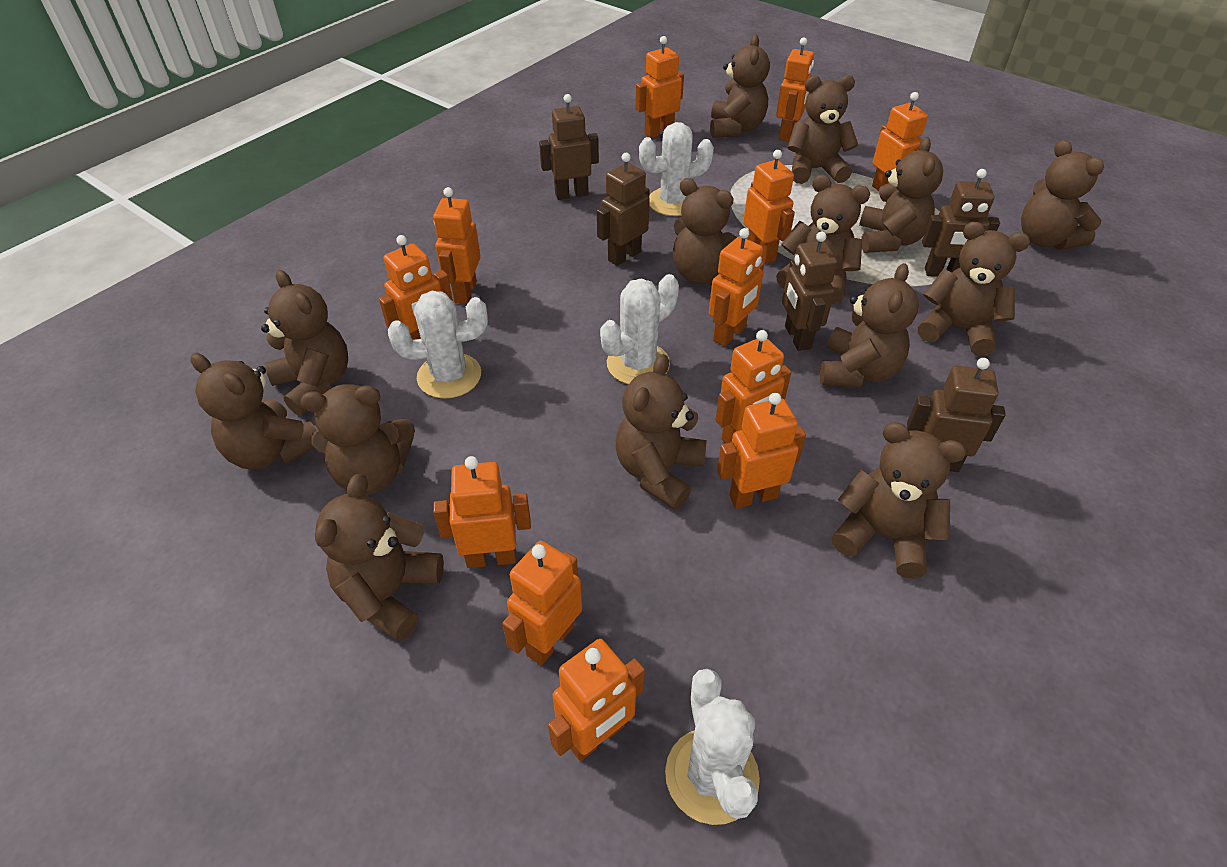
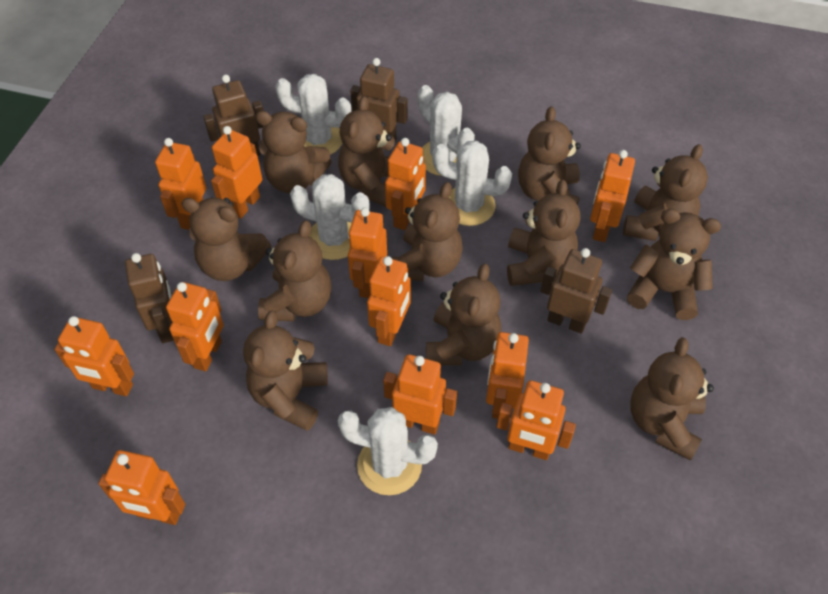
brown robot: 5 -> 4
brown teddy bear: 14 -> 12
white cactus: 4 -> 5

